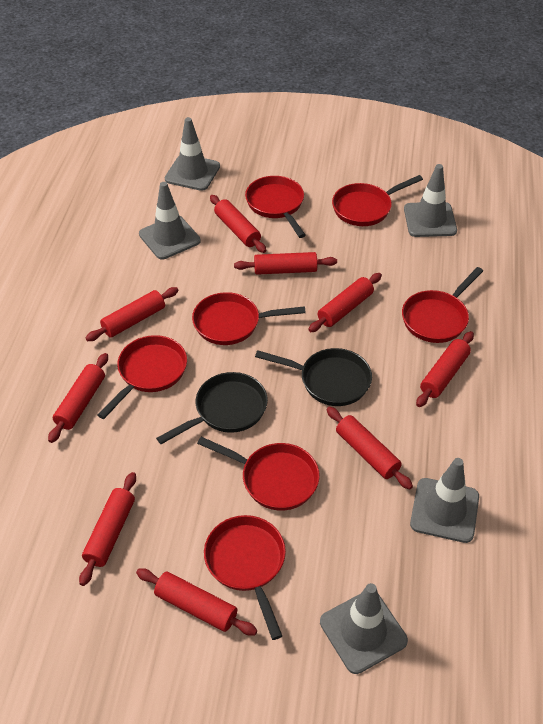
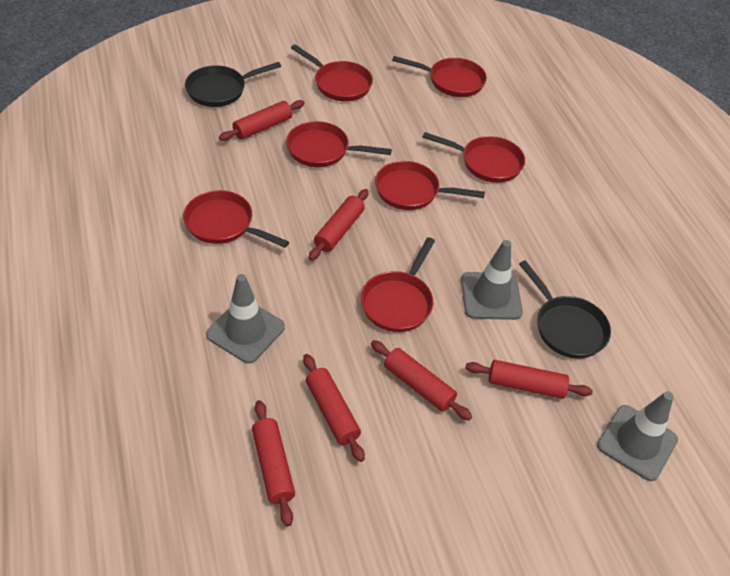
grey traffic cone: 5 -> 3
red rolling pin: 9 -> 6

